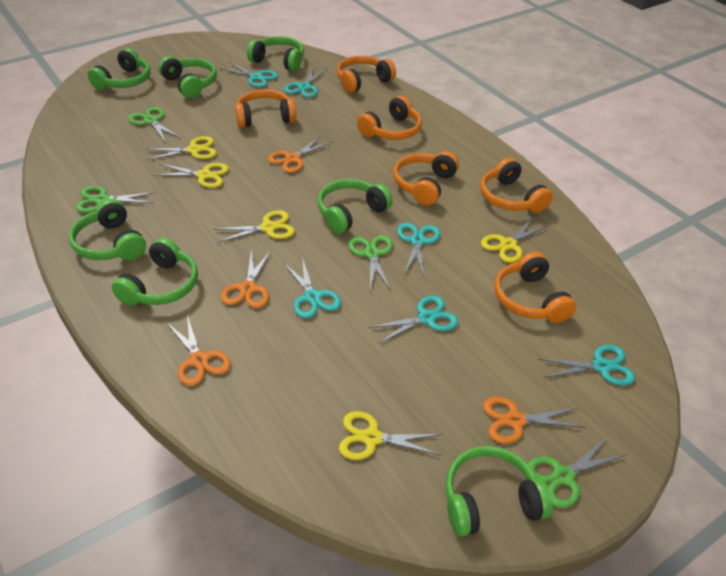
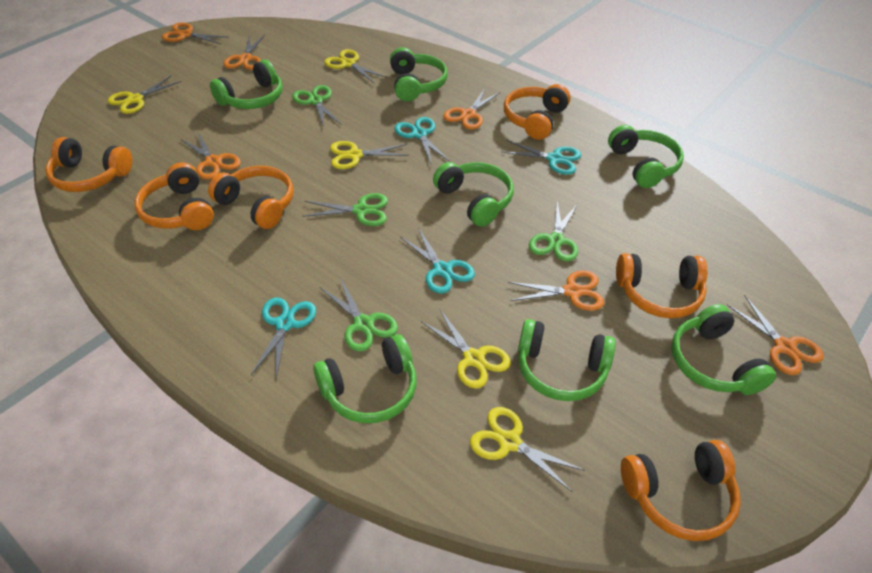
orange scissors: 4 -> 6
turquoise scissors: 6 -> 4

